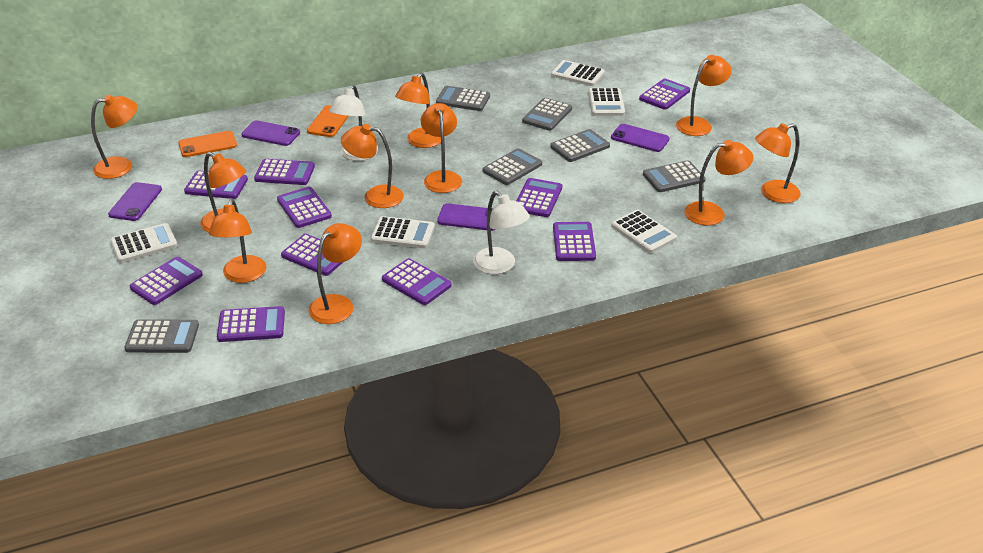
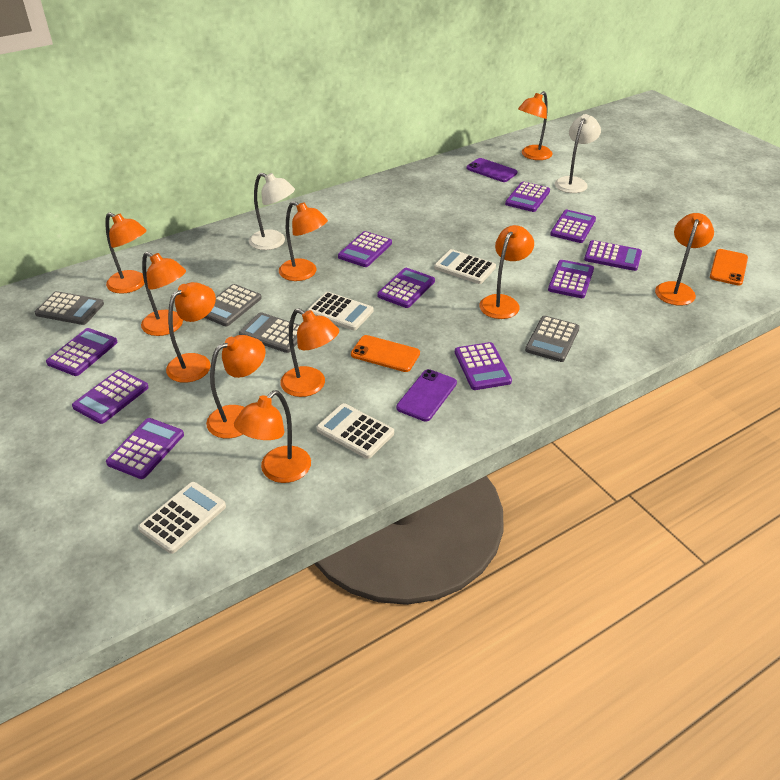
grey calculator: 6 -> 4
purple phone: 4 -> 2
white calculator: 5 -> 4

